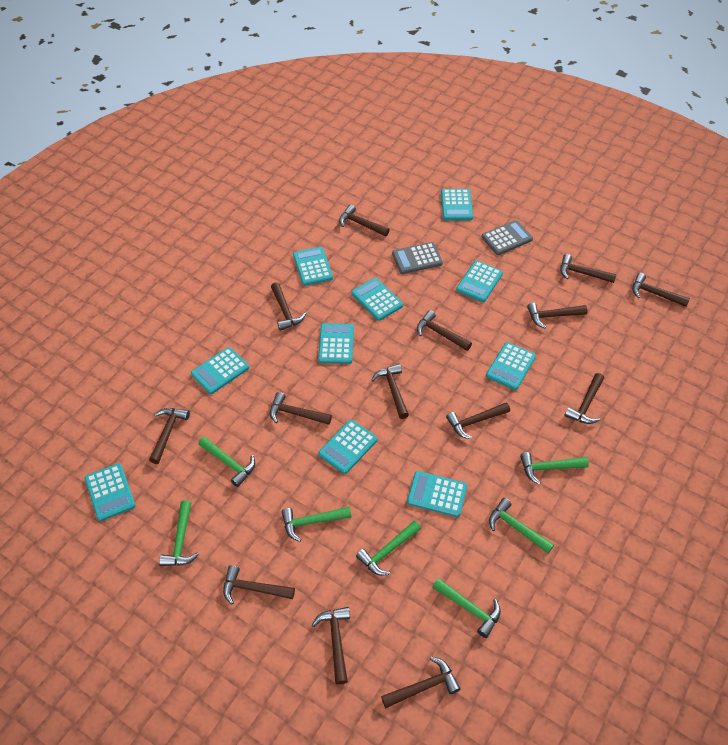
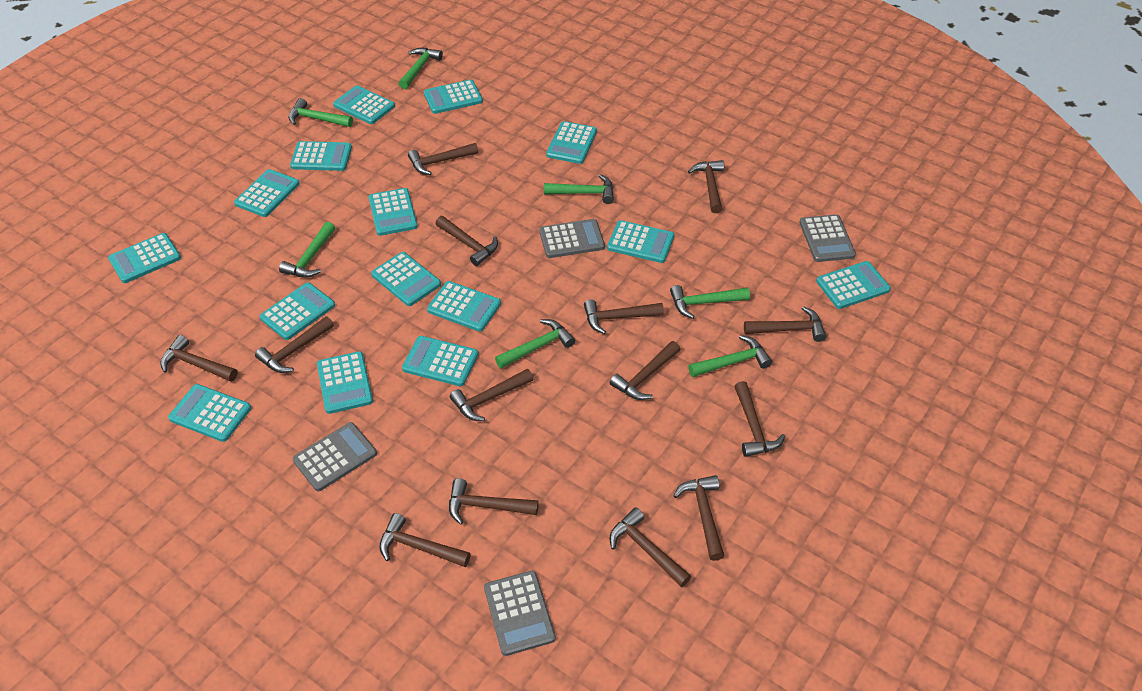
grey calculator: 2 -> 4
turquoise calculator: 10 -> 15

